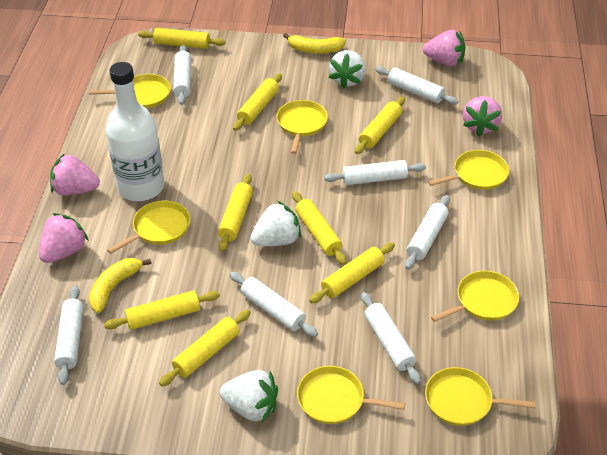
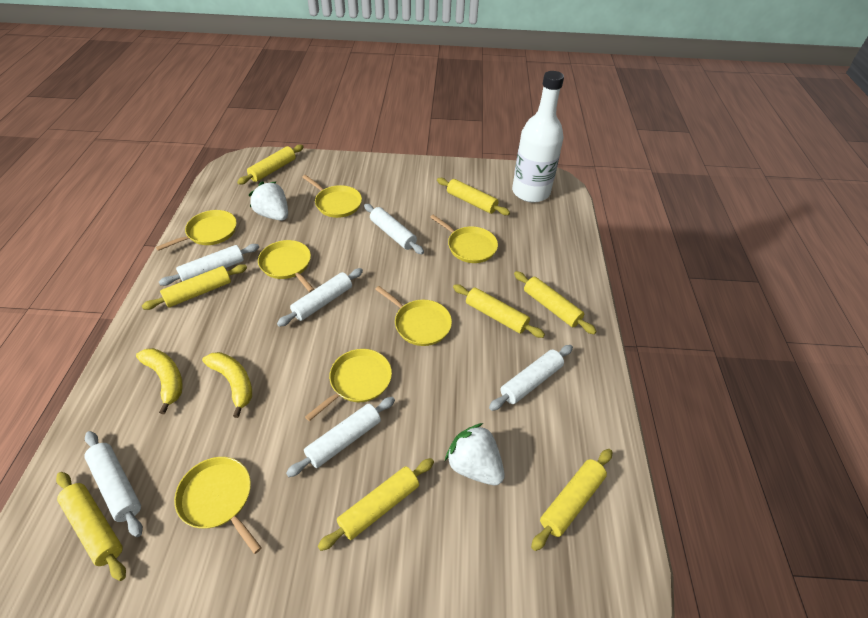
pink strawberry: 4 -> 0
white rolling pin: 7 -> 6
white strawberry: 3 -> 2

